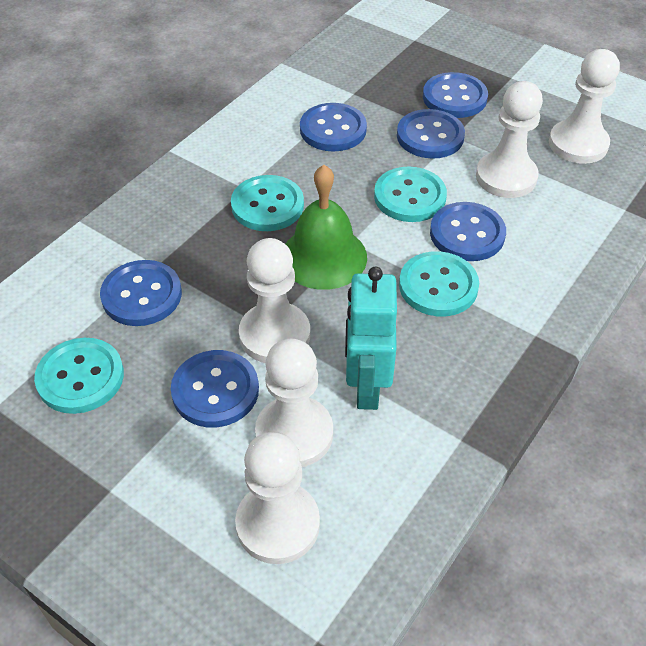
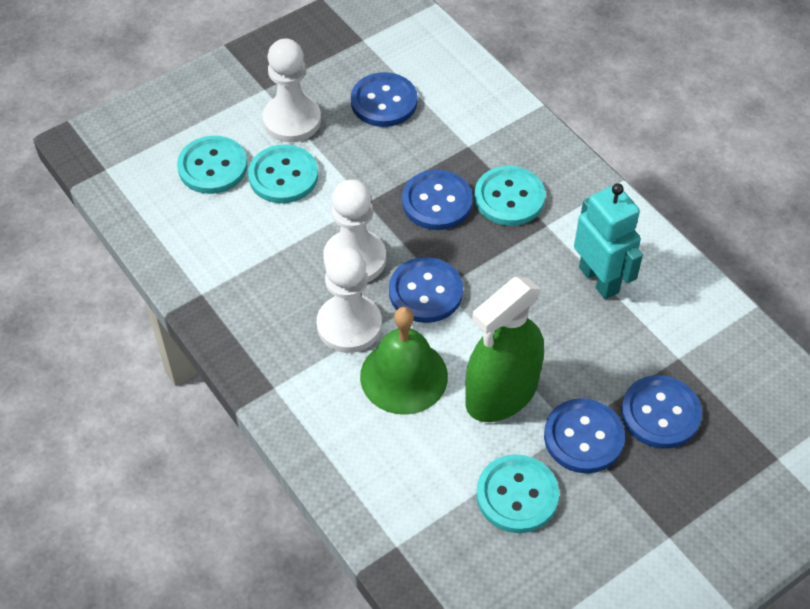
blue button: 6 -> 5
green spray bottle: 0 -> 1
white pawn: 5 -> 3

